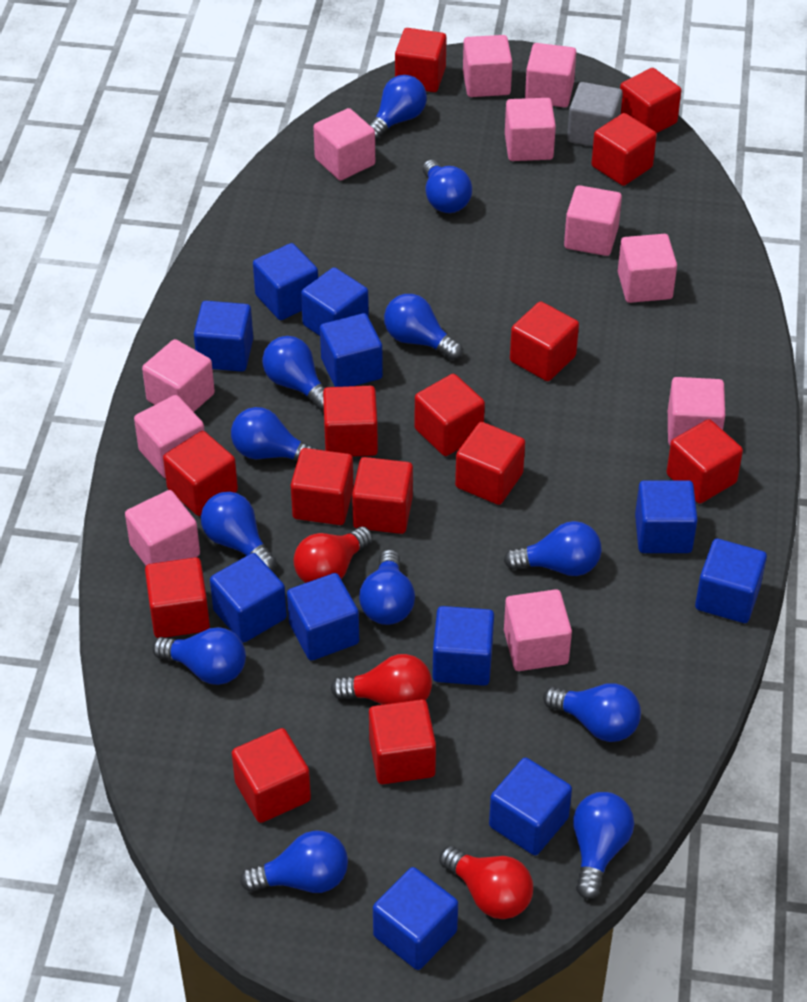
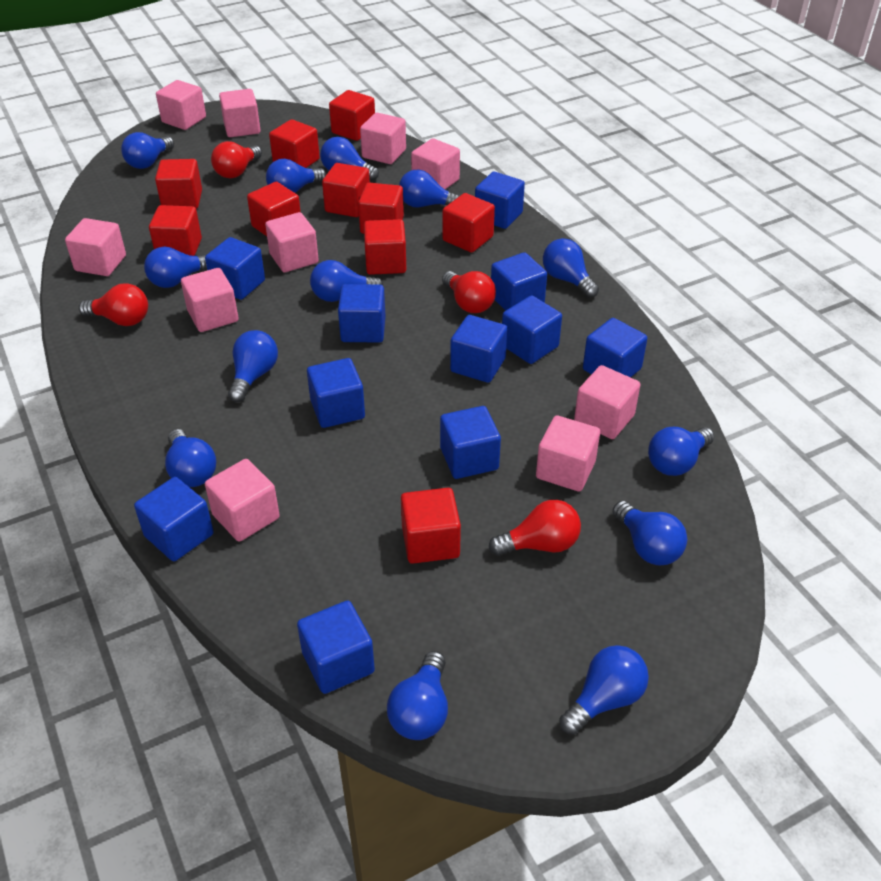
blue light bulb: 12 -> 13
grey cube: 1 -> 0
pink cube: 11 -> 10
red cube: 14 -> 10
red light bulb: 3 -> 4

